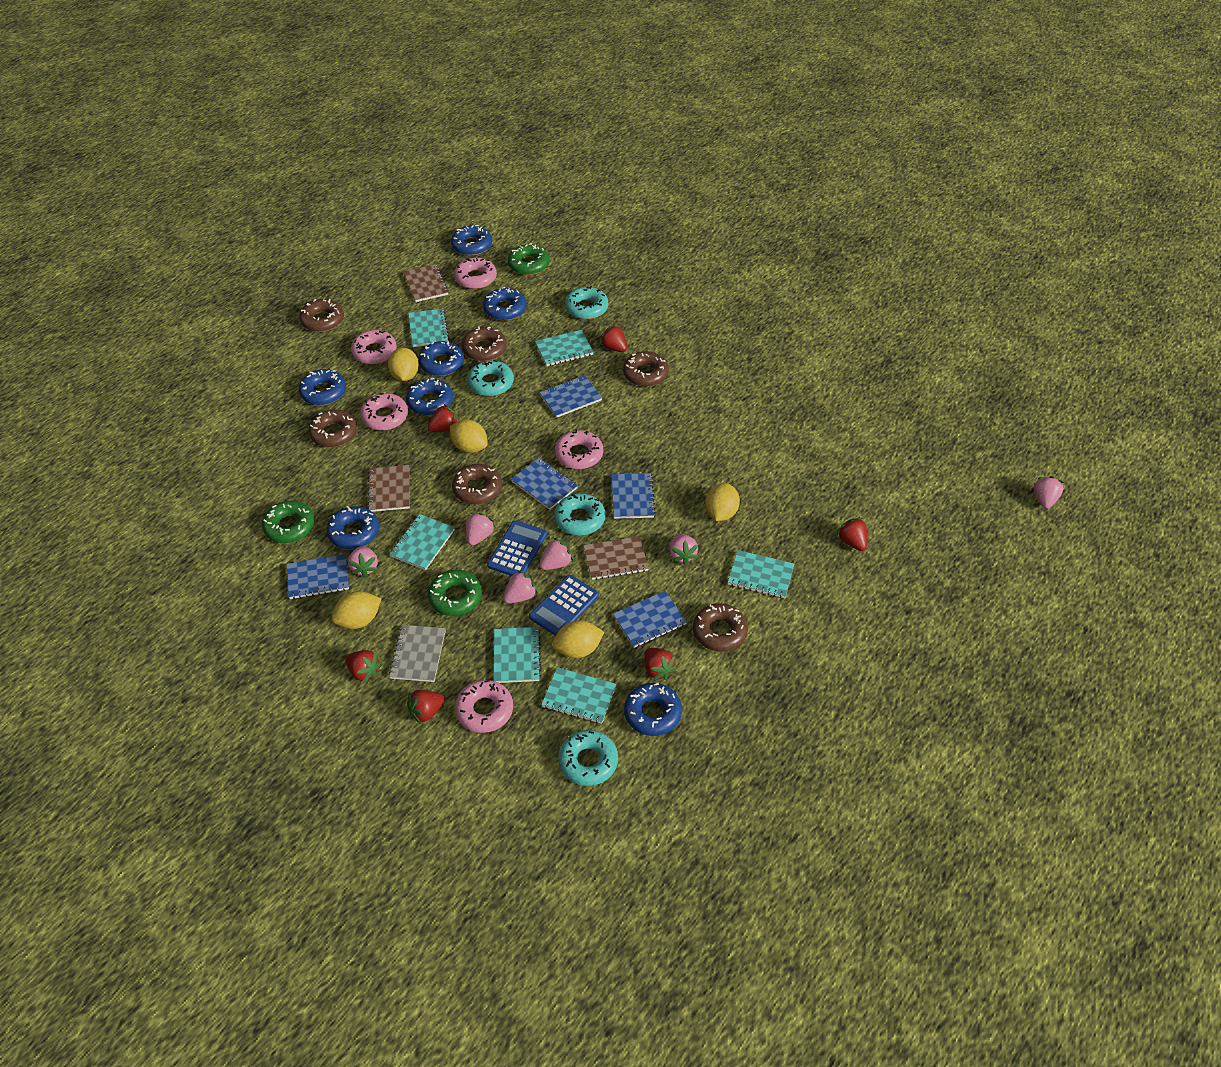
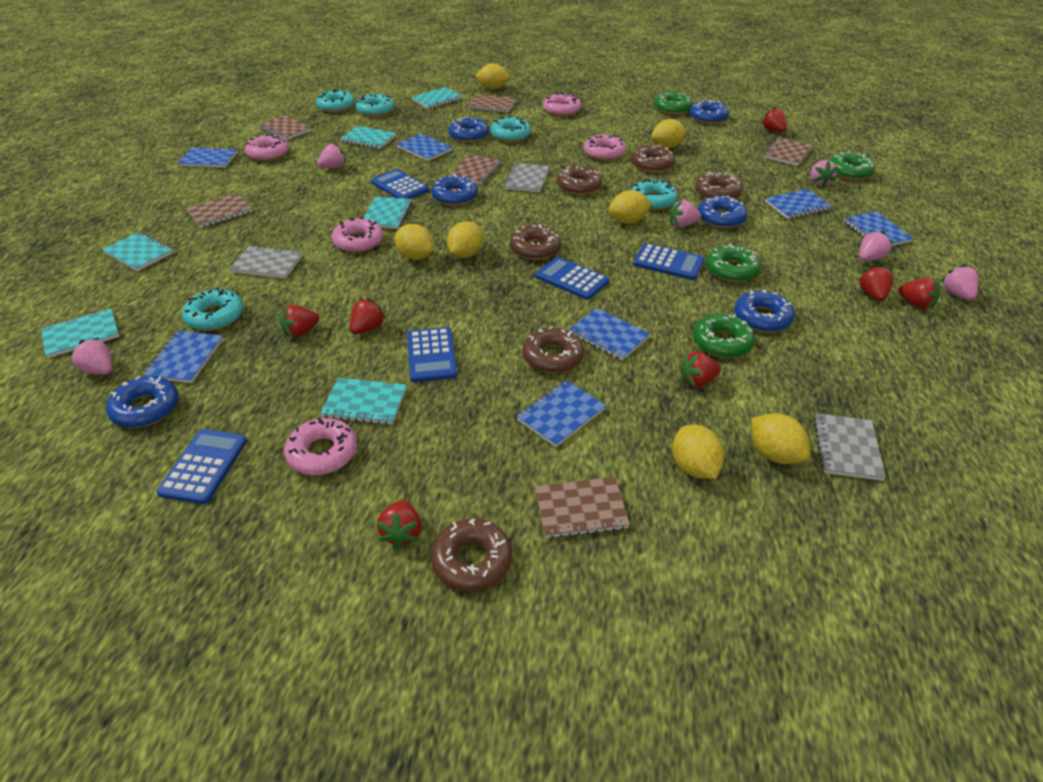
blue calculator: 2 -> 5
blue donut: 7 -> 6
blue notebook: 5 -> 7
brown notebook: 3 -> 6
green donut: 3 -> 4
grey notebook: 1 -> 3
red strawberry: 6 -> 7
turquoise donut: 4 -> 5
yellow lemon: 5 -> 7

